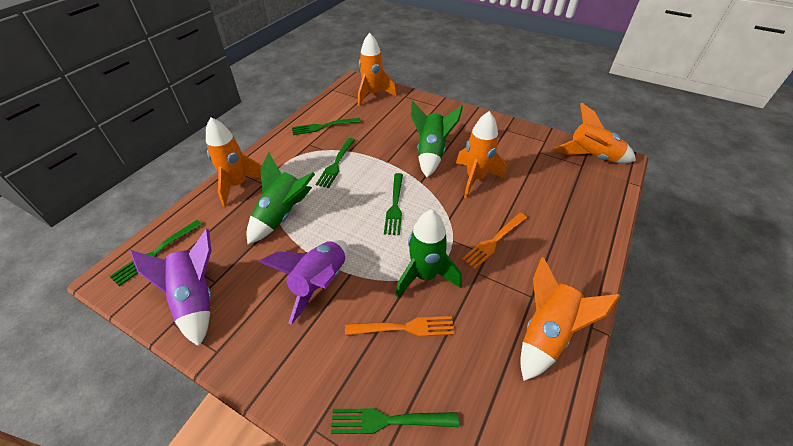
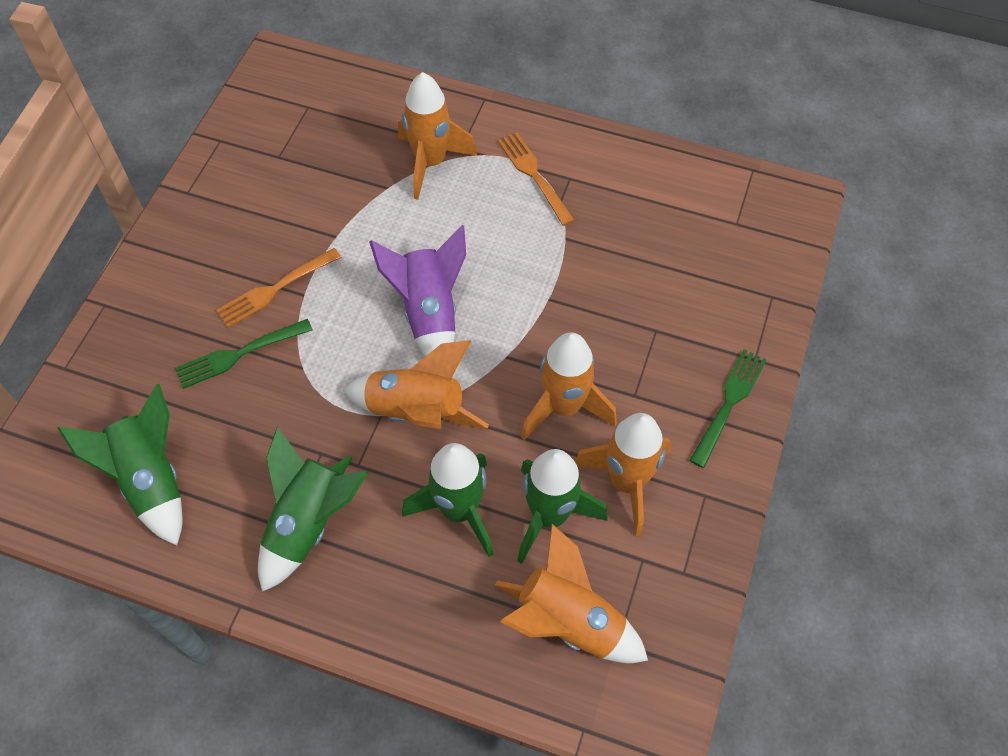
green fork: 5 -> 2
green rocket: 3 -> 4
purple rocket: 2 -> 1

